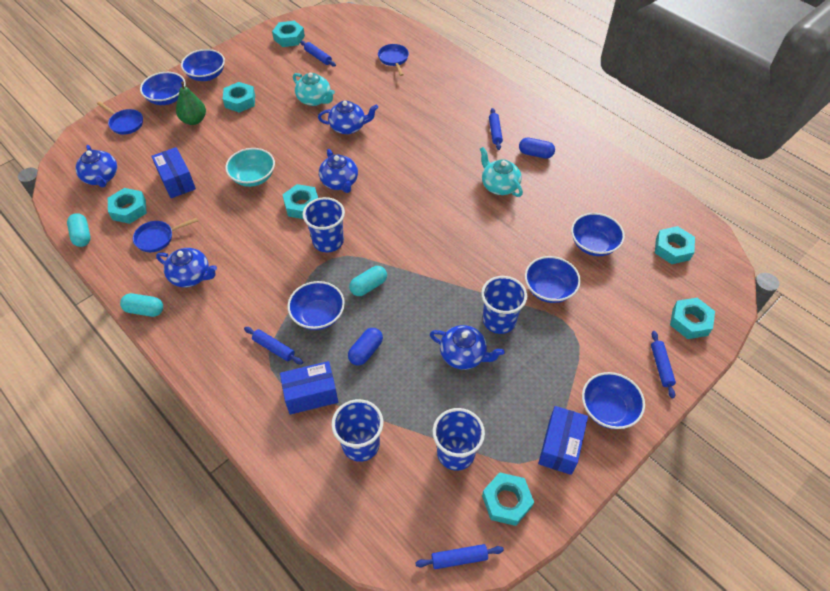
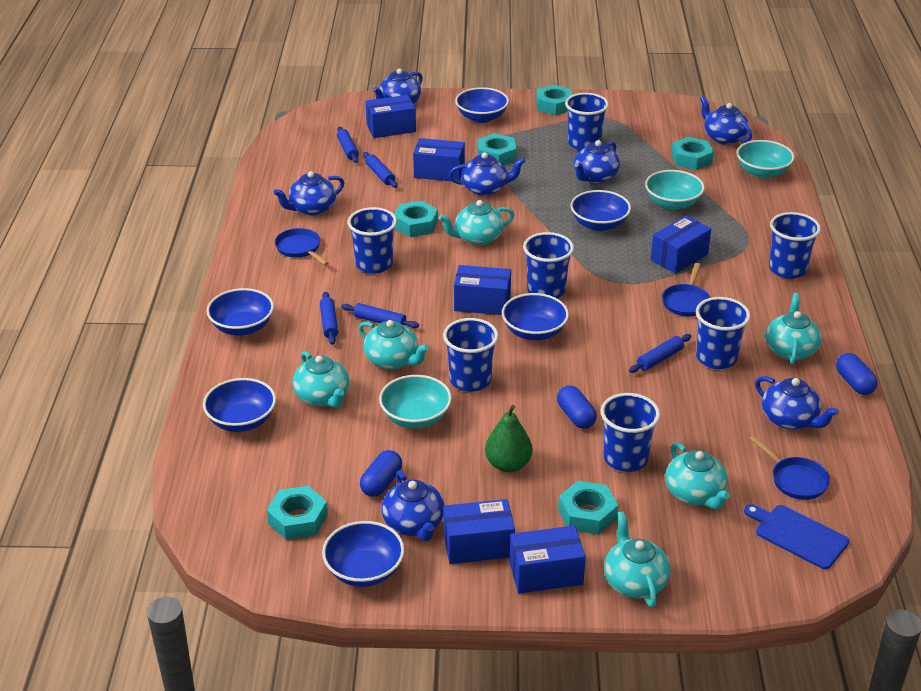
blue box: 3 -> 6
blue capsule: 2 -> 3
blue cup: 4 -> 7
blue cutting board: 0 -> 1
blue teapot: 5 -> 7
turquoise bowl: 1 -> 3
turquoise capsule: 3 -> 0
turquoise nut: 7 -> 6
turquoise teapot: 2 -> 6

